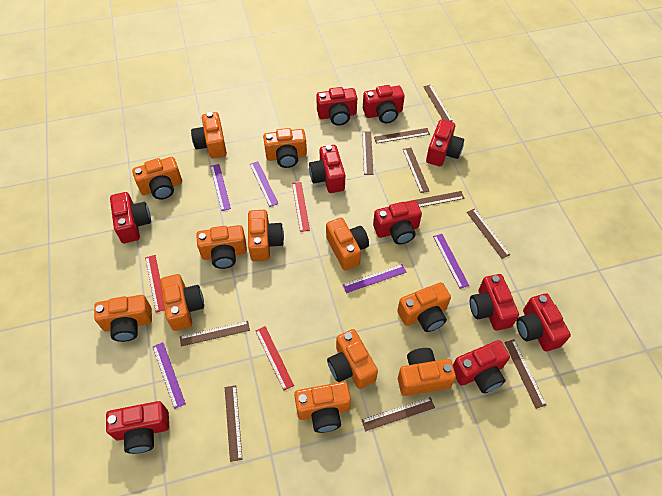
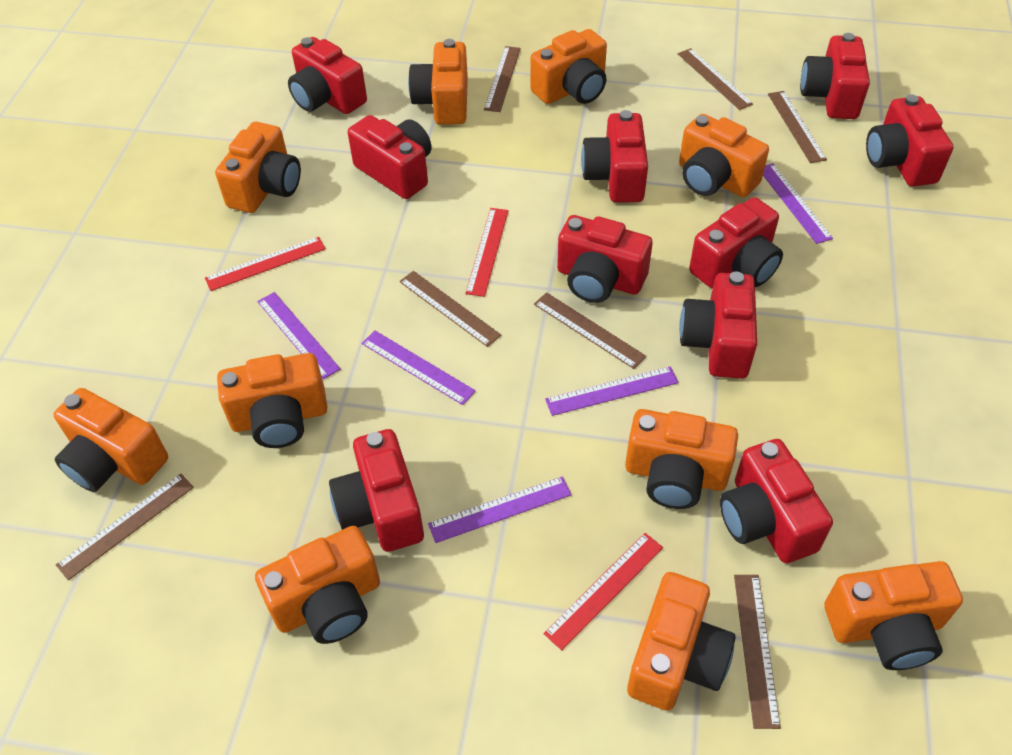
brown ruler: 10 -> 7
orange camera: 12 -> 10

